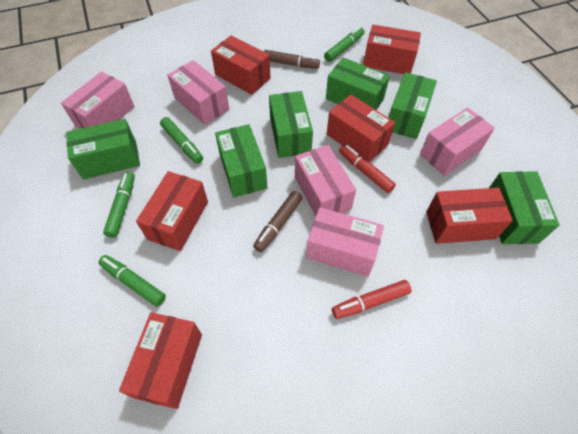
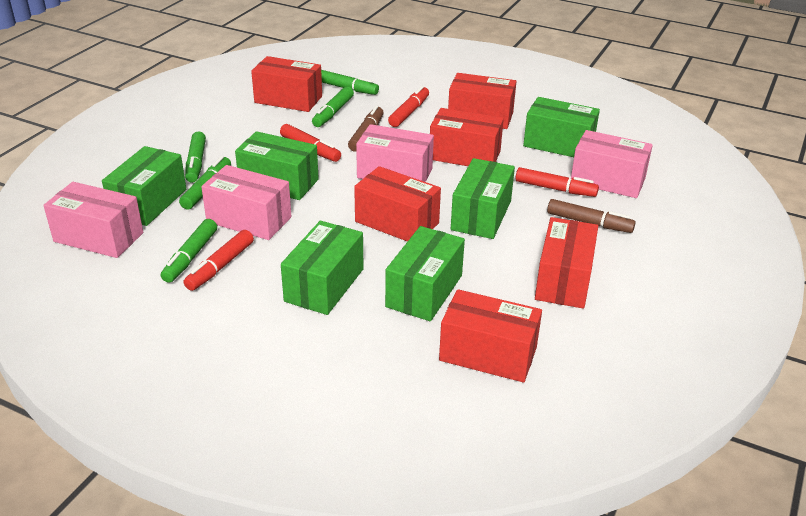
green marker: 4 -> 5
pink box: 5 -> 4
red marker: 2 -> 4

